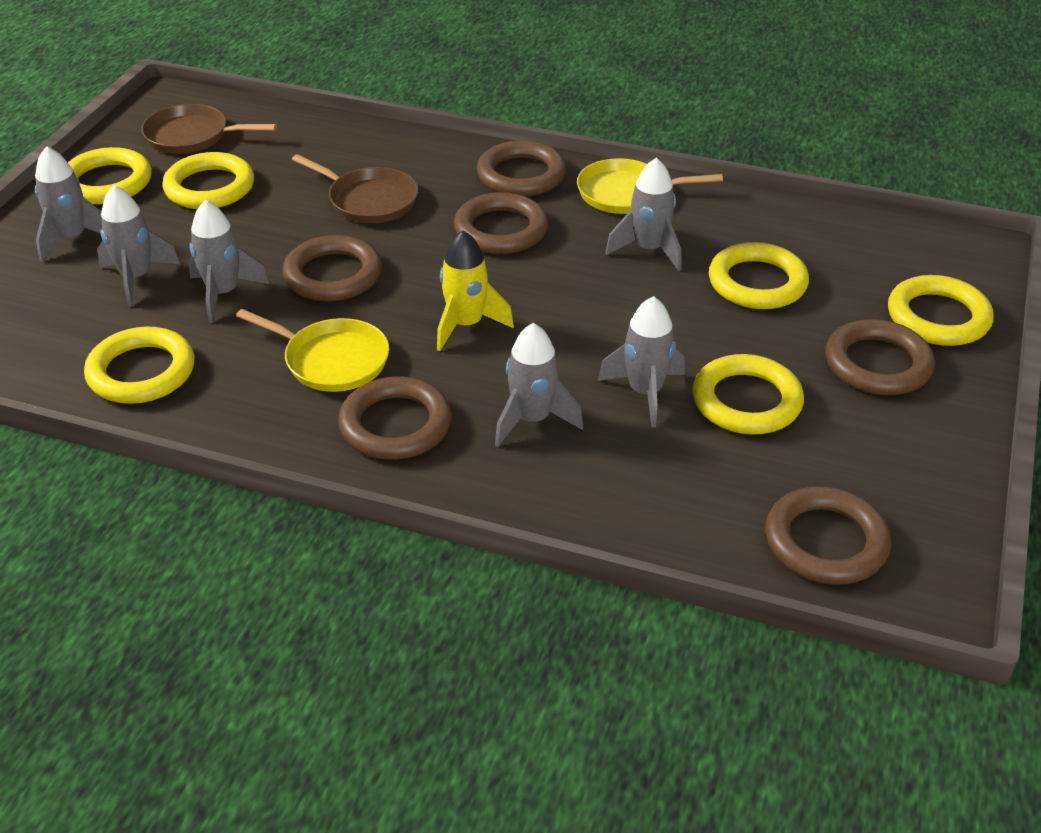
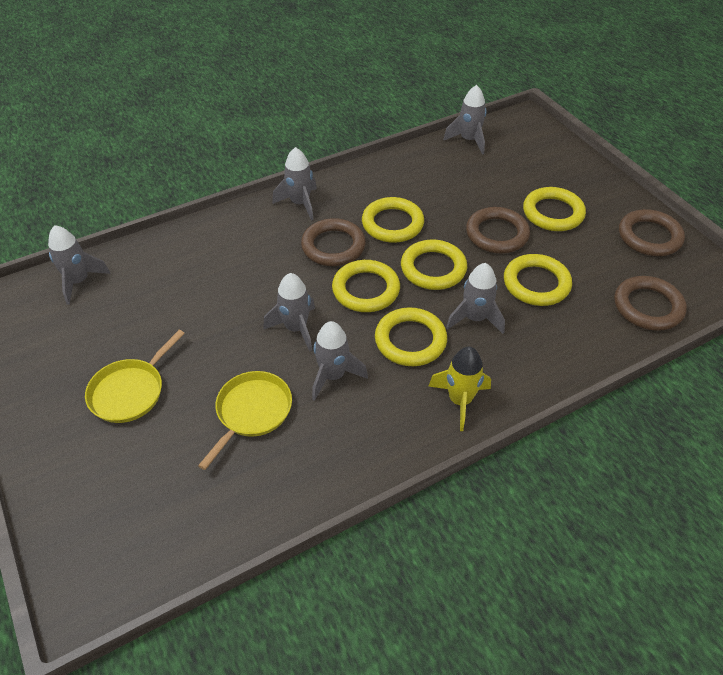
brown pan: 2 -> 0
brown ring: 6 -> 4

